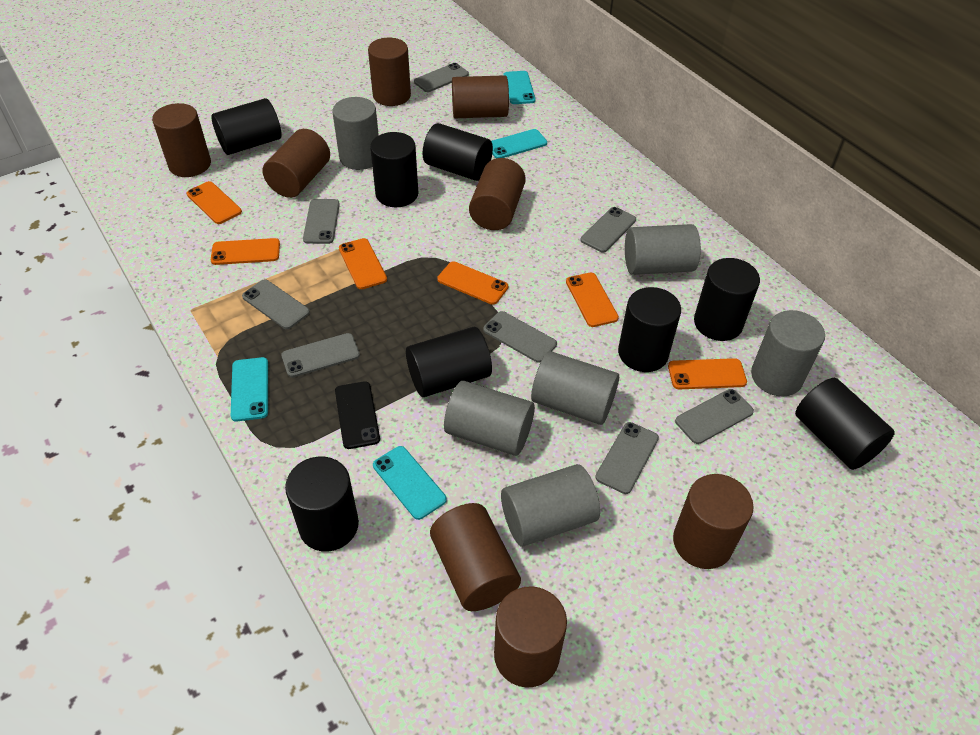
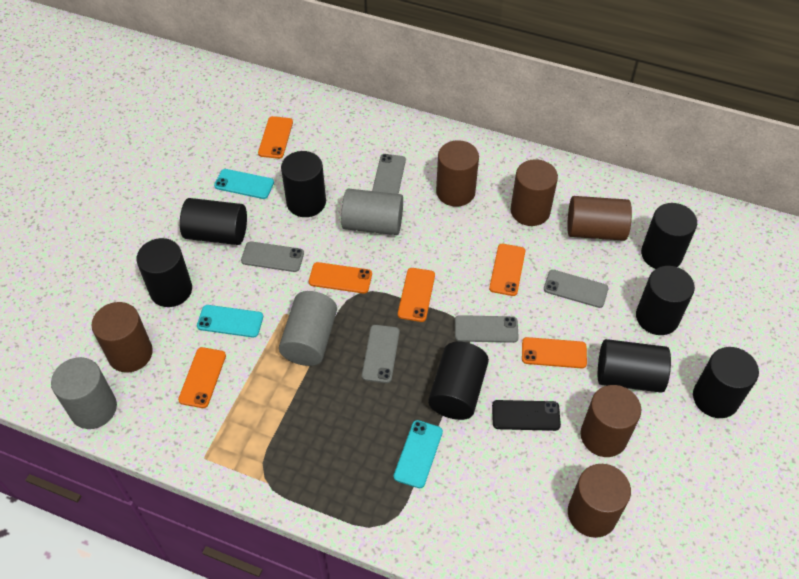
brown cylinder: 8 -> 6
grey cylinder: 6 -> 3
grey phone: 8 -> 5
turquoise phone: 4 -> 3

